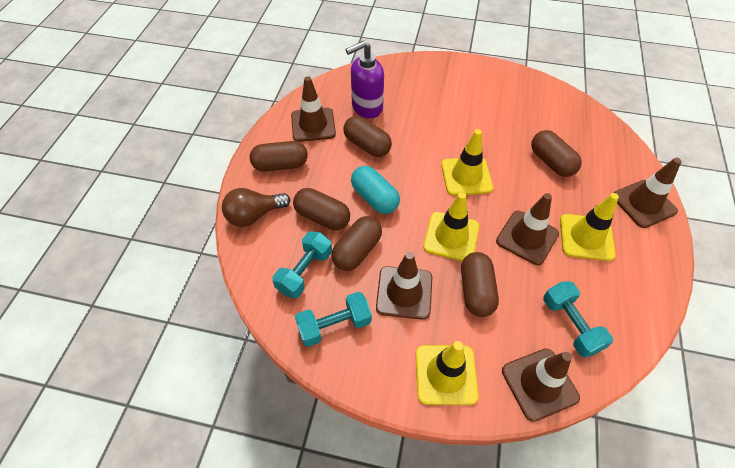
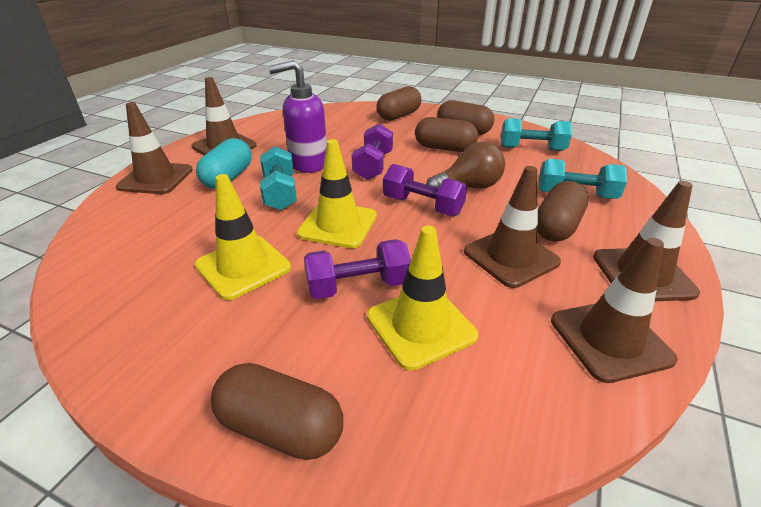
brown capsule: 6 -> 5
purple dumbbell: 0 -> 3
yellow traffic cone: 4 -> 3

